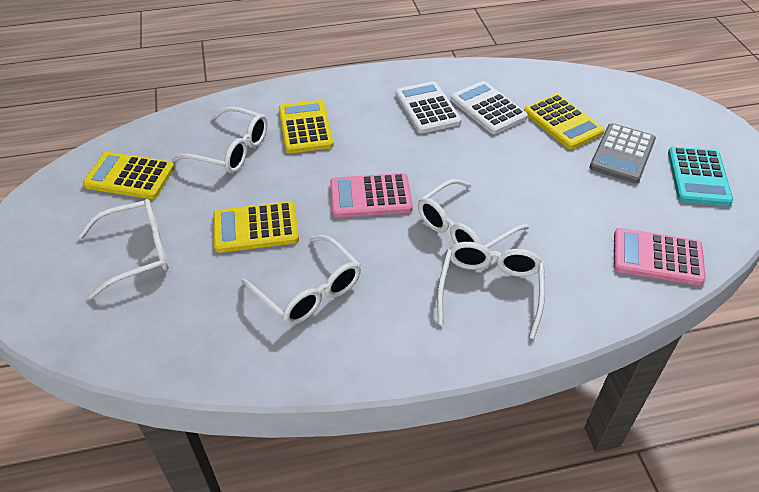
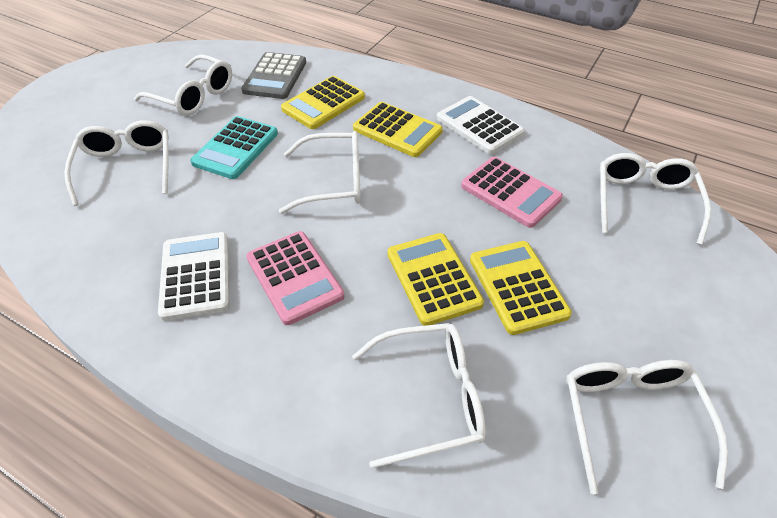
white glasses: 5 -> 6

